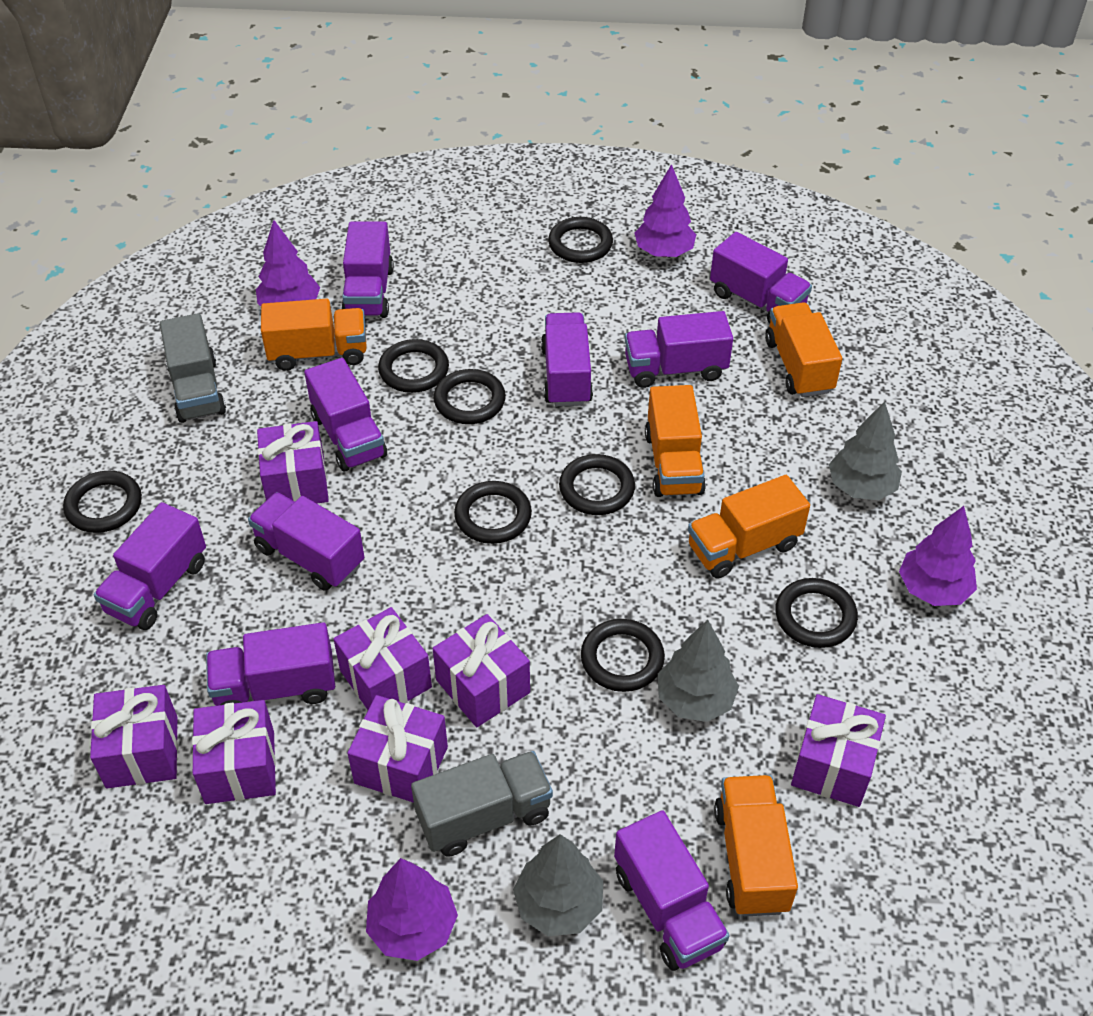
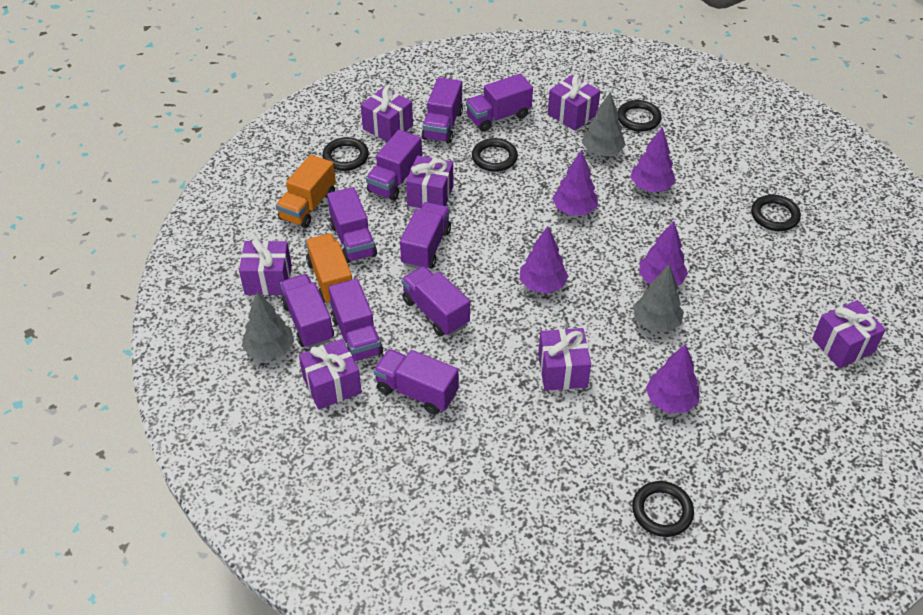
black ring: 8 -> 5
grey truck: 2 -> 0
orange truck: 5 -> 2
purple tree: 4 -> 5

